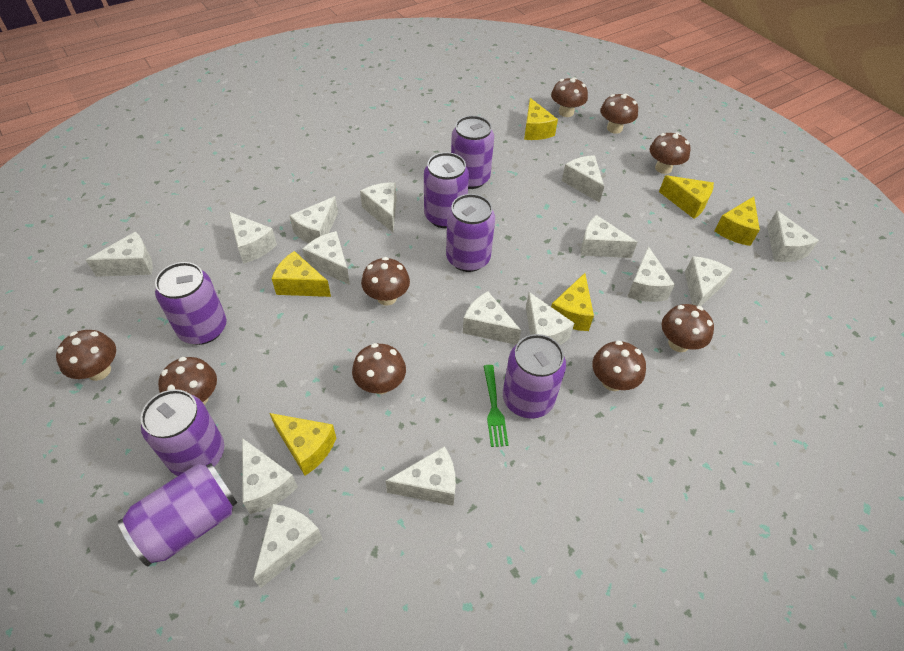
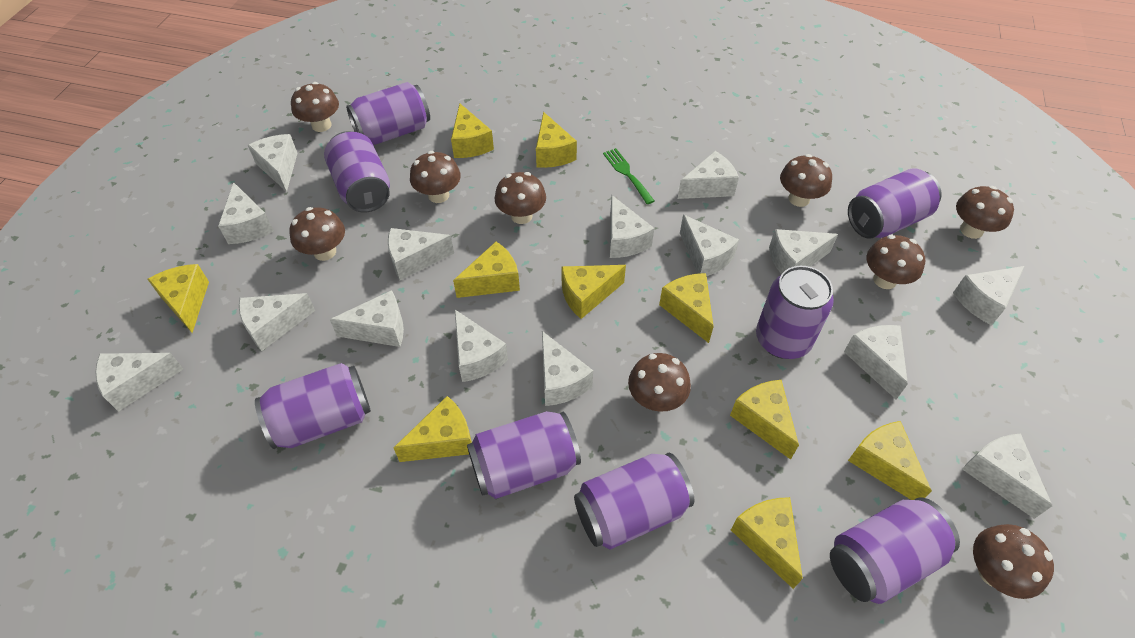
purple can: 7 -> 8
yellow cheese: 6 -> 10

